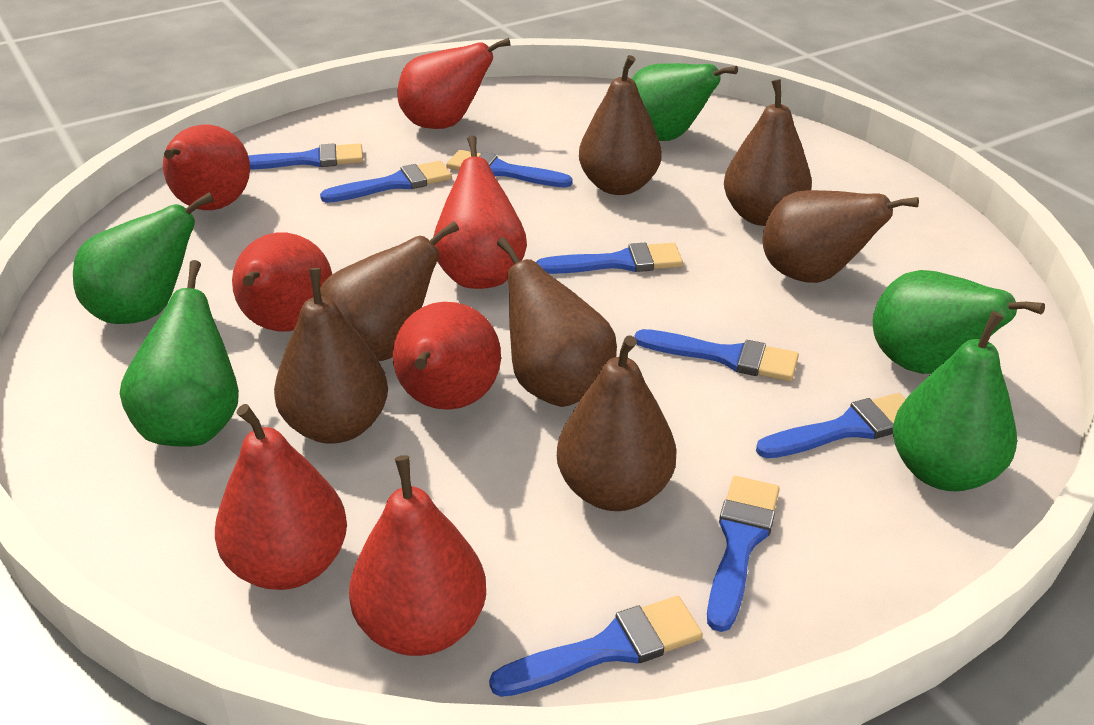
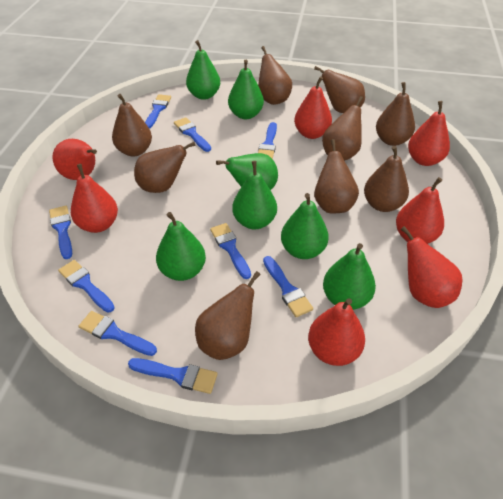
blue brush: 8 -> 9
brown pear: 7 -> 9
green pear: 5 -> 7

